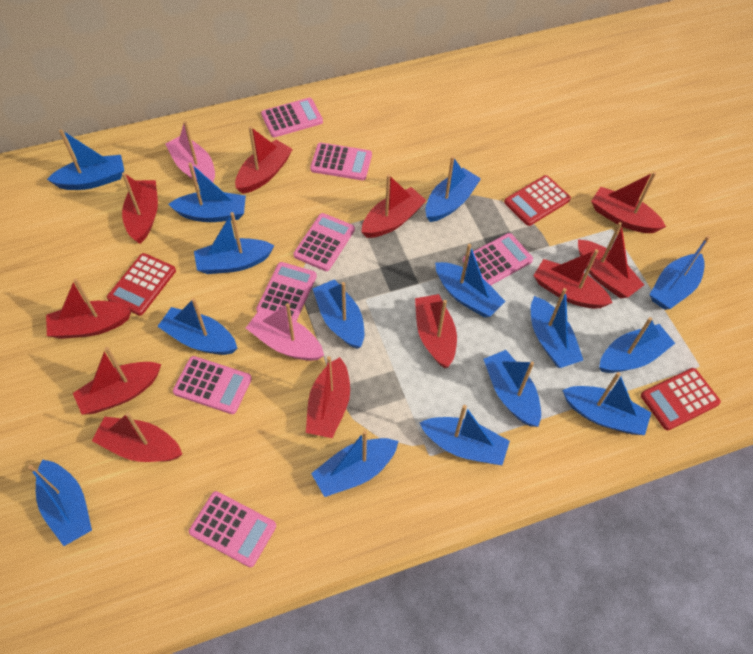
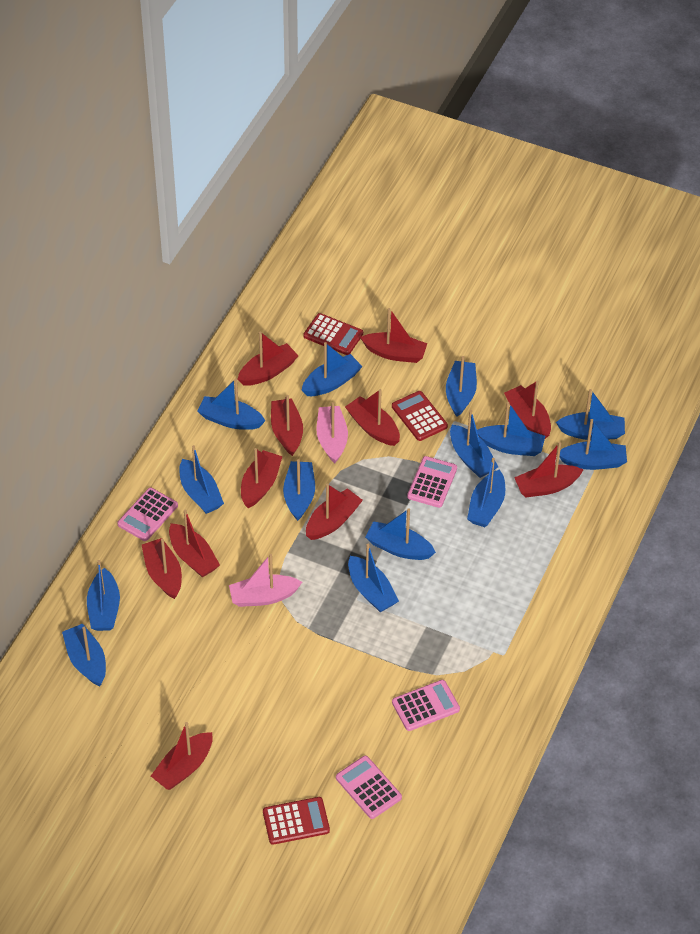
blue boat: 15 -> 14
pink calculator: 7 -> 4

